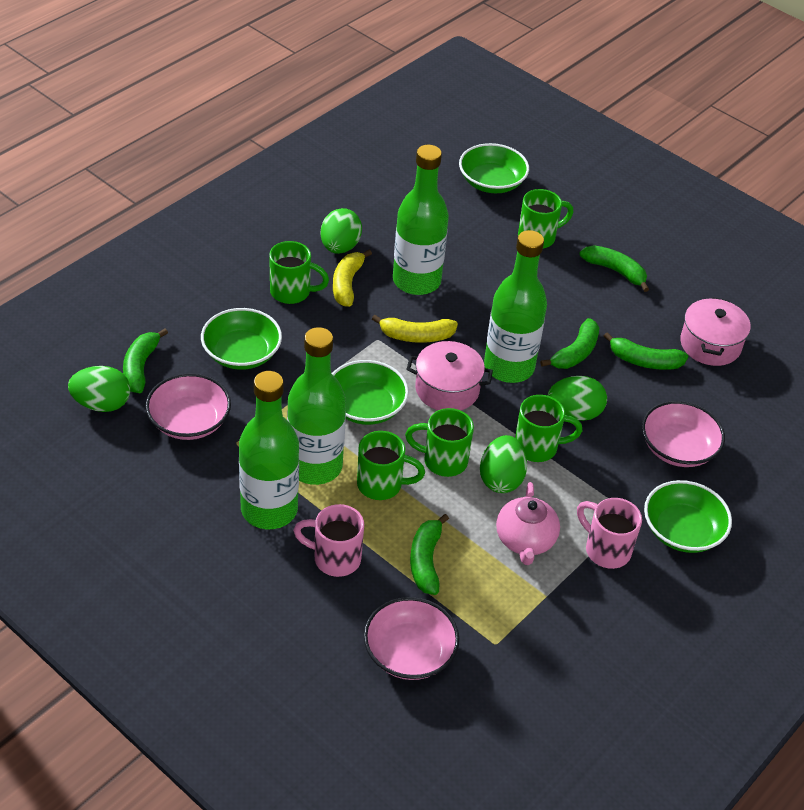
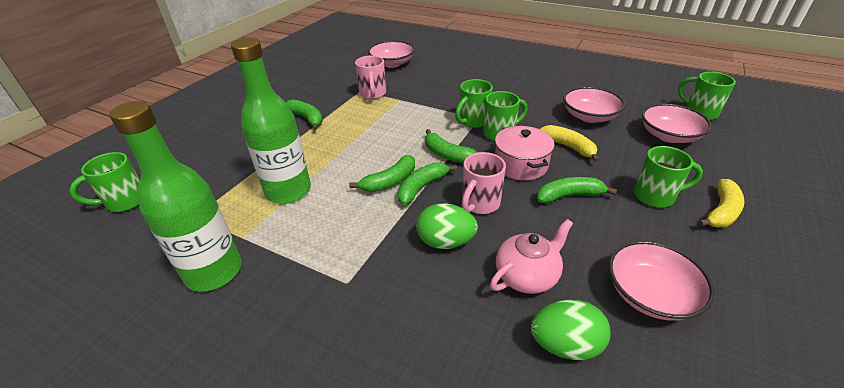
green bottle: 4 -> 2
green bowl: 4 -> 0
green egg: 4 -> 2
pink bowl: 3 -> 4
pink pot: 2 -> 1

